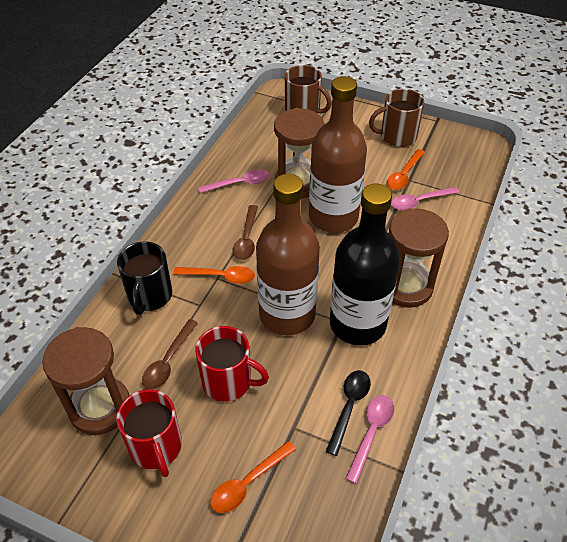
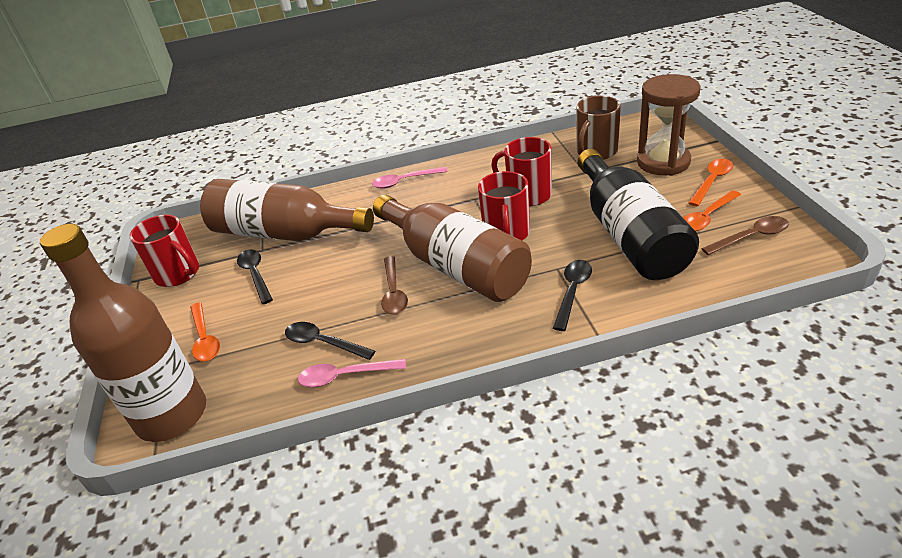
black mug: 1 -> 0
black spoon: 1 -> 3
brown bottle: 2 -> 3
brown hourglass: 3 -> 1
brown mug: 2 -> 1
pink spoon: 3 -> 2
red mug: 2 -> 3

